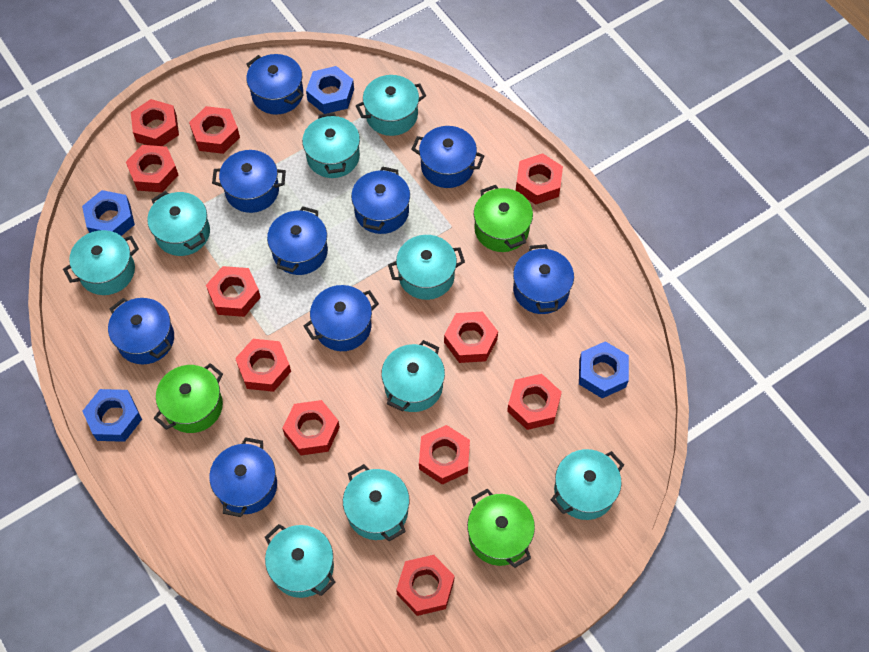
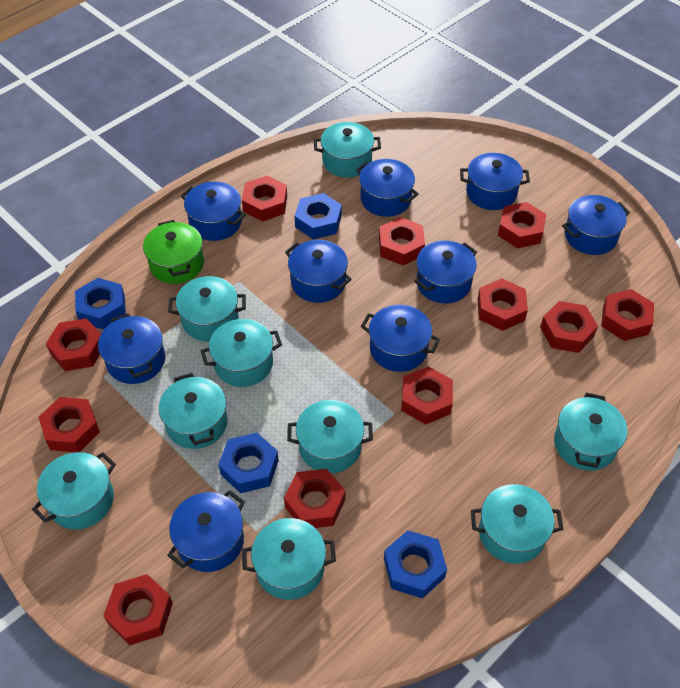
green pot: 3 -> 1

